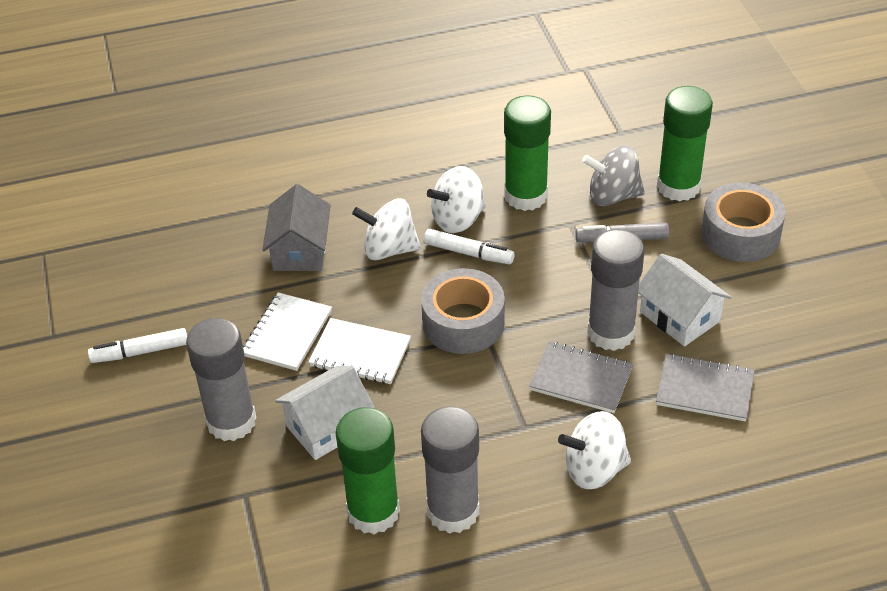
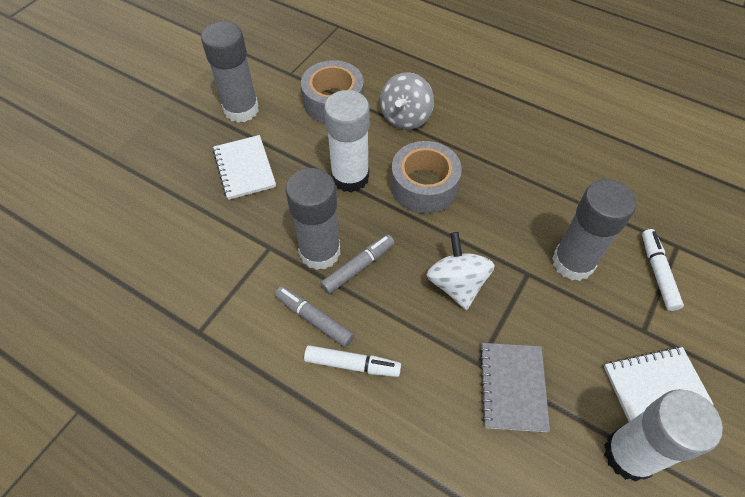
green glue stick: 3 -> 0
grey house: 1 -> 0
grey marker: 1 -> 2
grey notebook: 2 -> 1
white glue stick: 0 -> 2
white house: 2 -> 0
white spinning top: 3 -> 1

